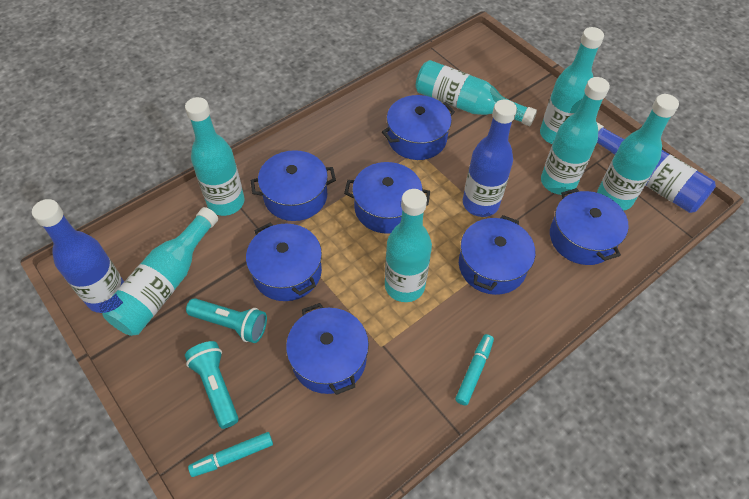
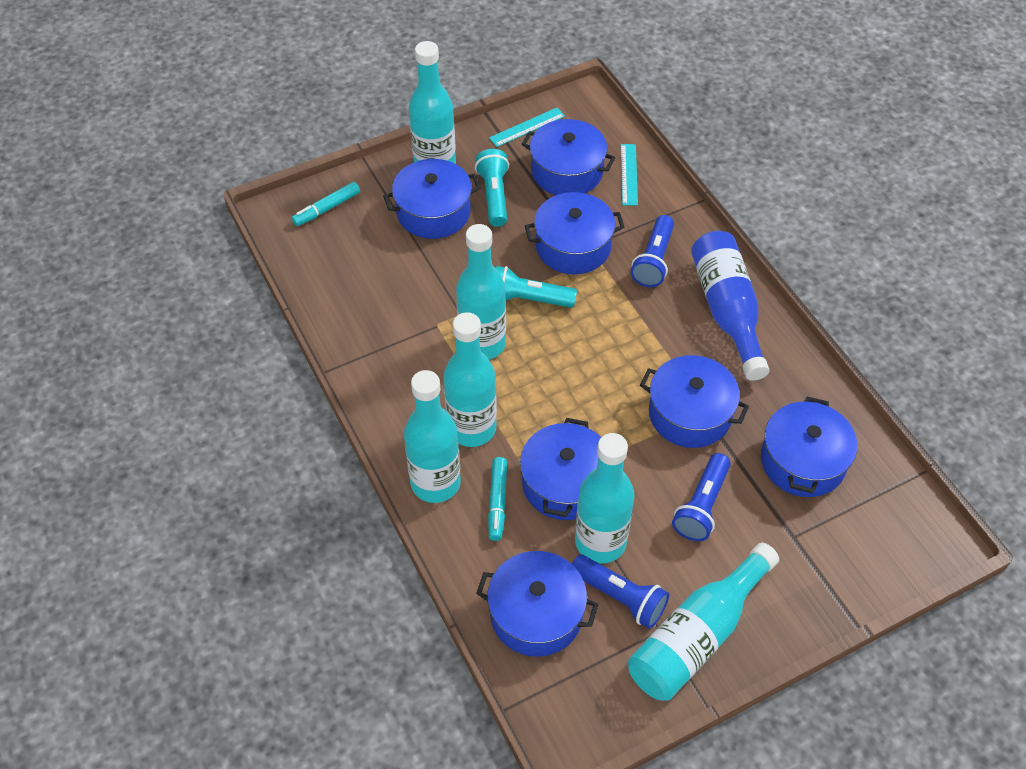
blue bottle: 3 -> 1
blue flashlight: 0 -> 3
turquoise bottle: 7 -> 6
turquoise ruler: 0 -> 2

